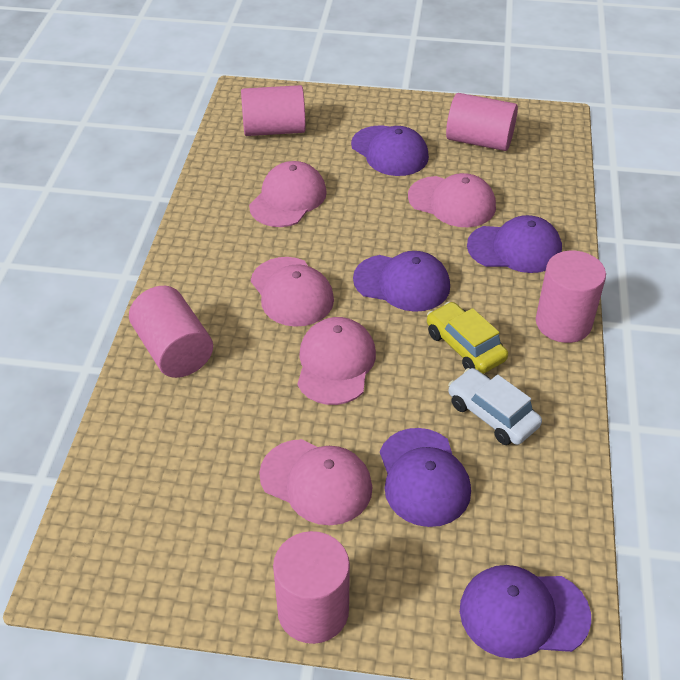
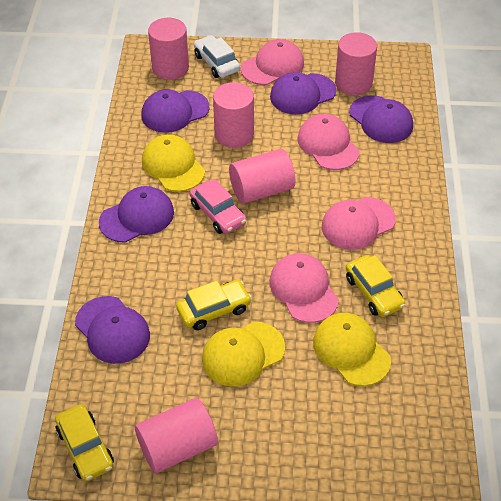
pink cap: 5 -> 4
pink car: 0 -> 1
yellow cap: 0 -> 3
yellow car: 1 -> 3

